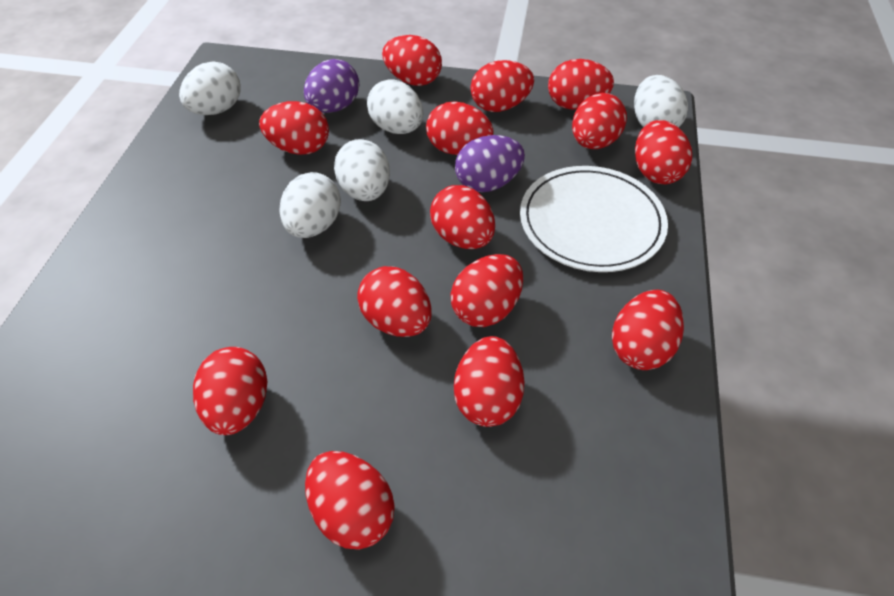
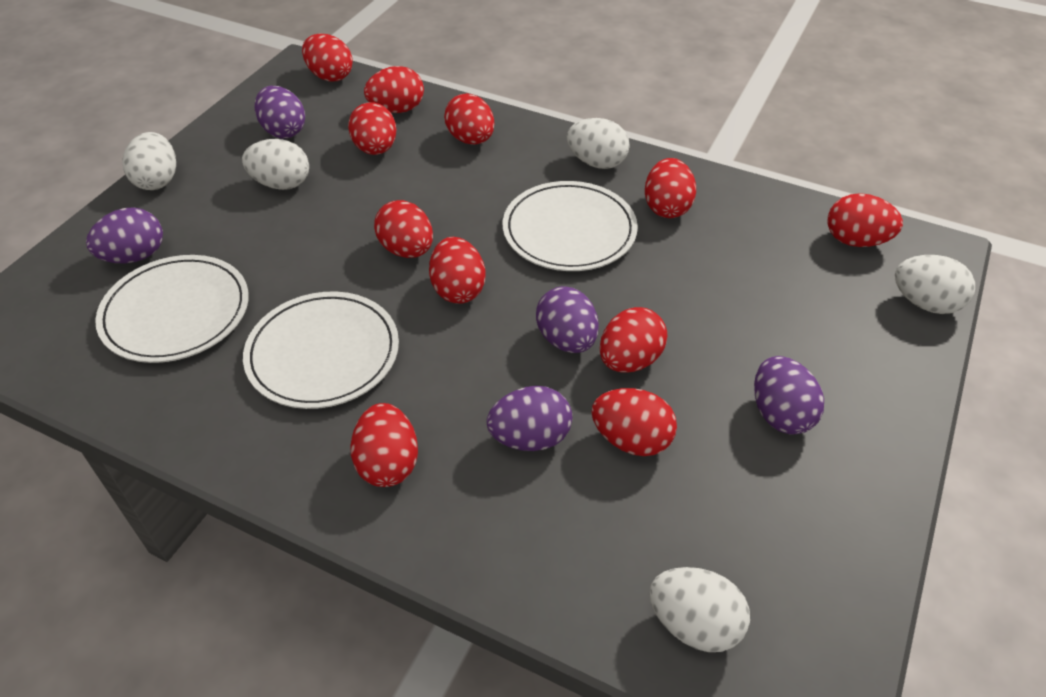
purple egg: 2 -> 5
red egg: 14 -> 11
white plate: 1 -> 3

